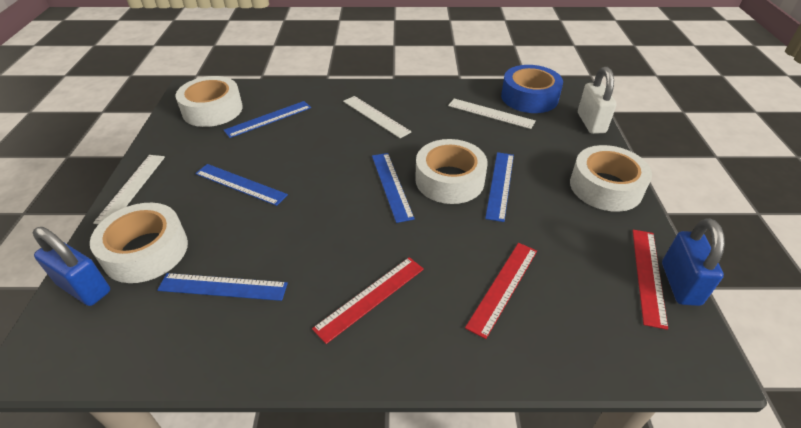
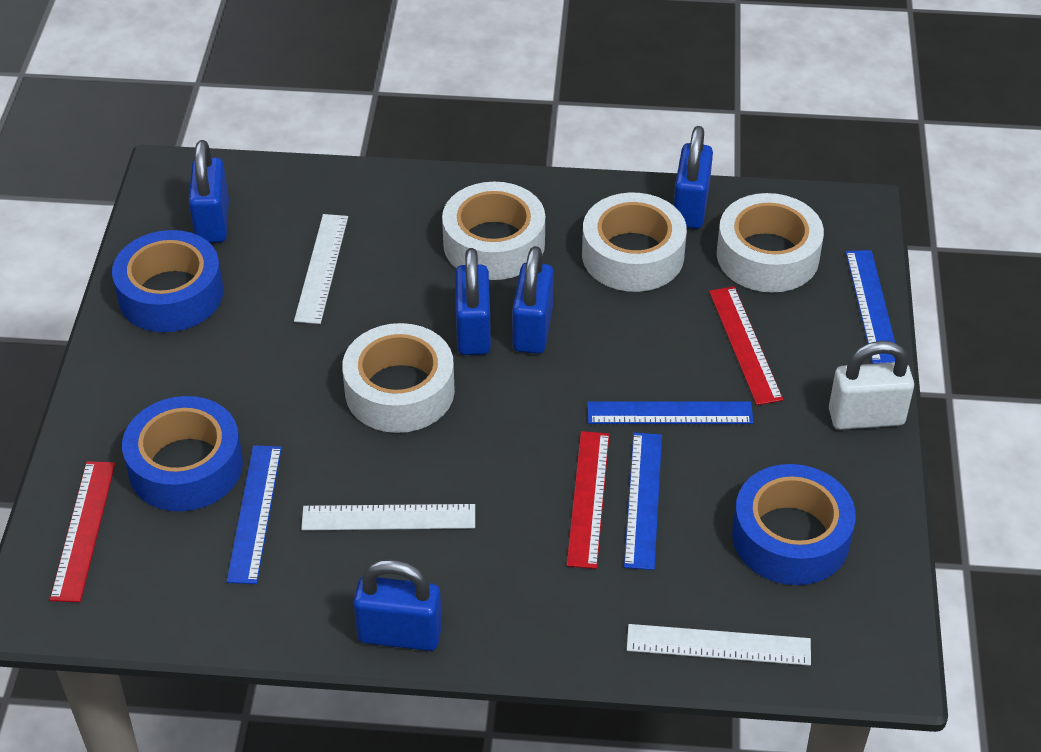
blue padlock: 2 -> 5
blue ruler: 5 -> 4
blue tape: 1 -> 3

